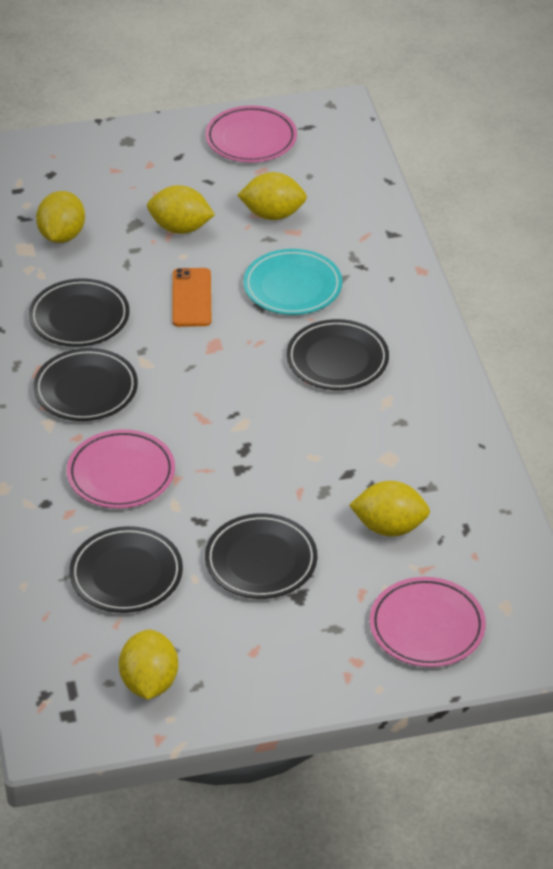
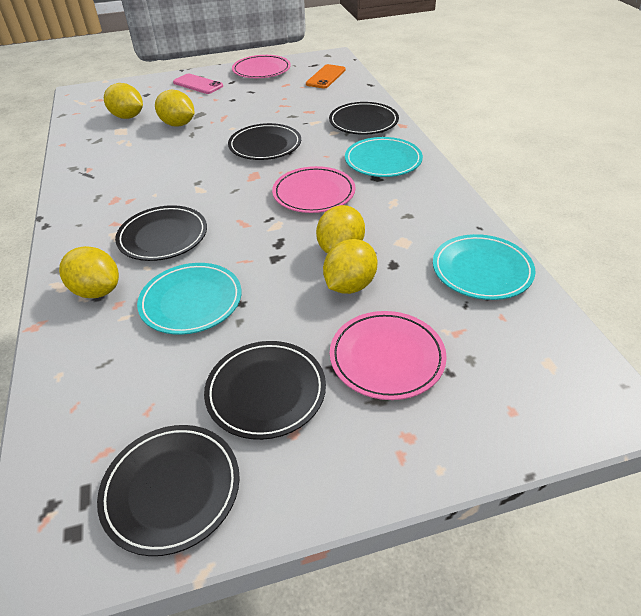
pink phone: 0 -> 1
turquoise plate: 1 -> 3

